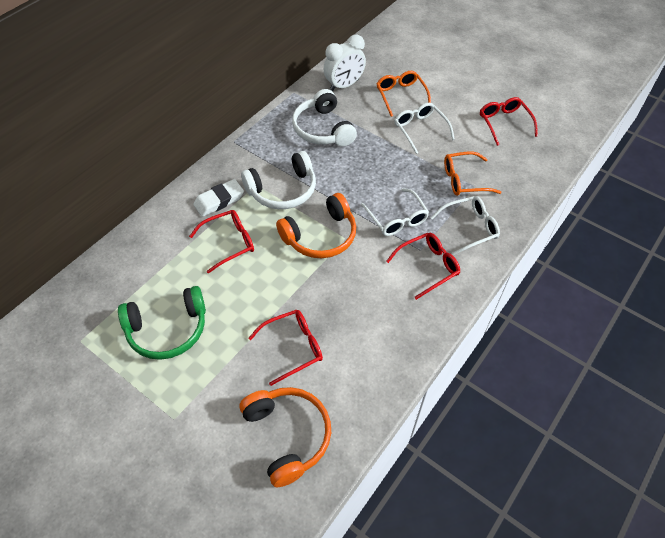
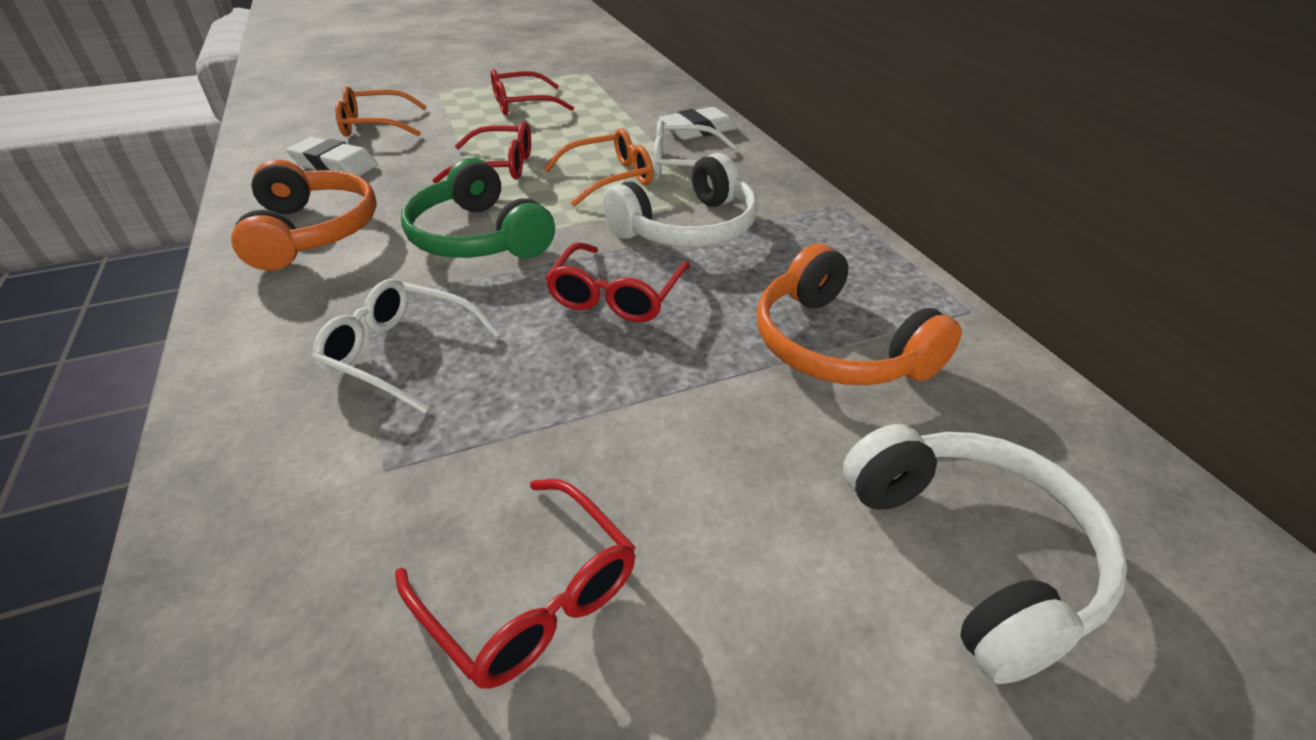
white clock: 1 -> 0
white eraser: 1 -> 2
white glasses: 3 -> 2

